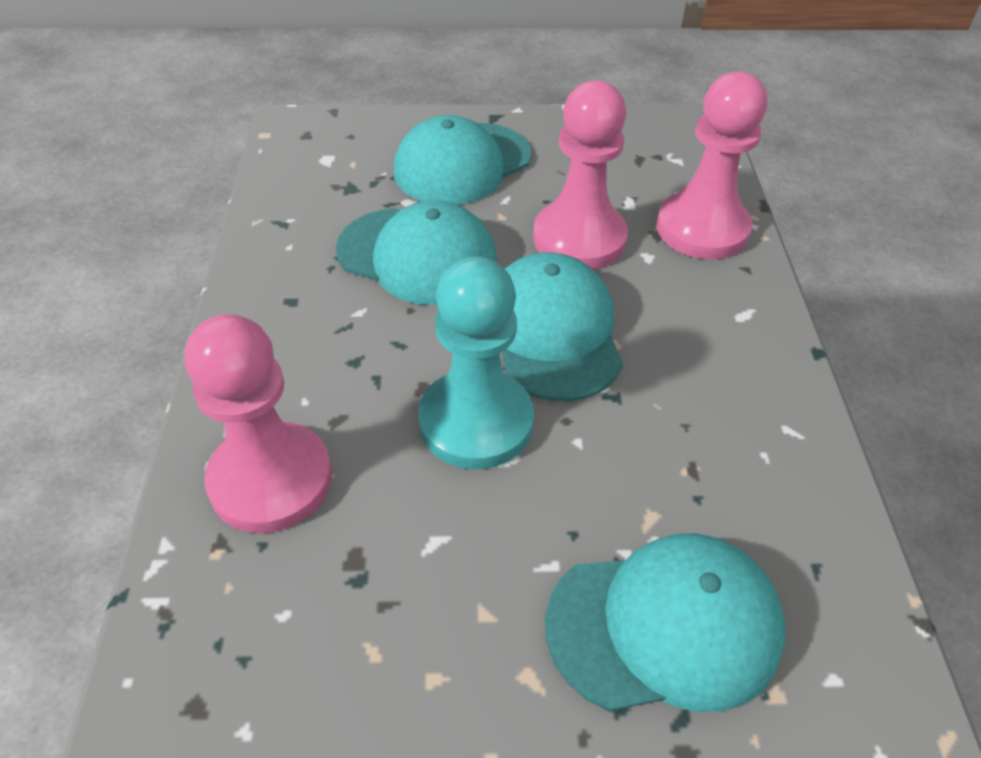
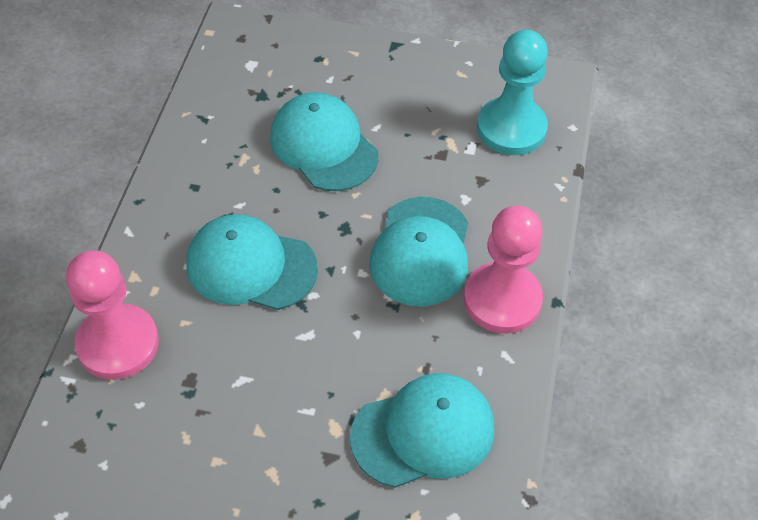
pink pawn: 3 -> 2

